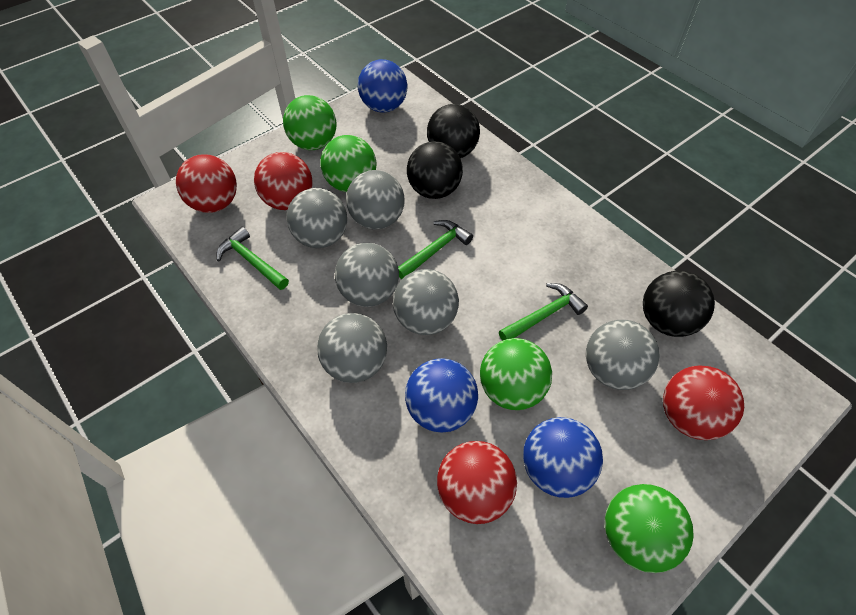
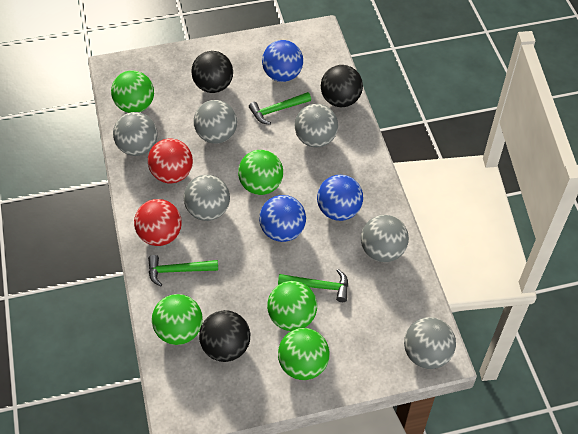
green ball: 4 -> 5
red ball: 4 -> 2

